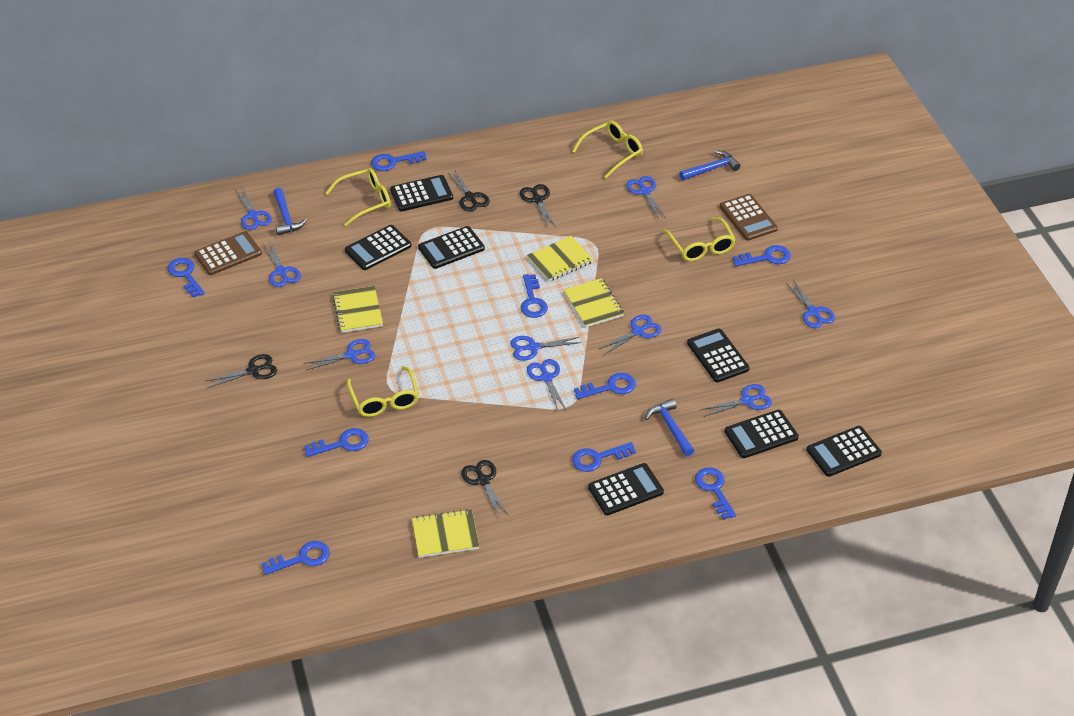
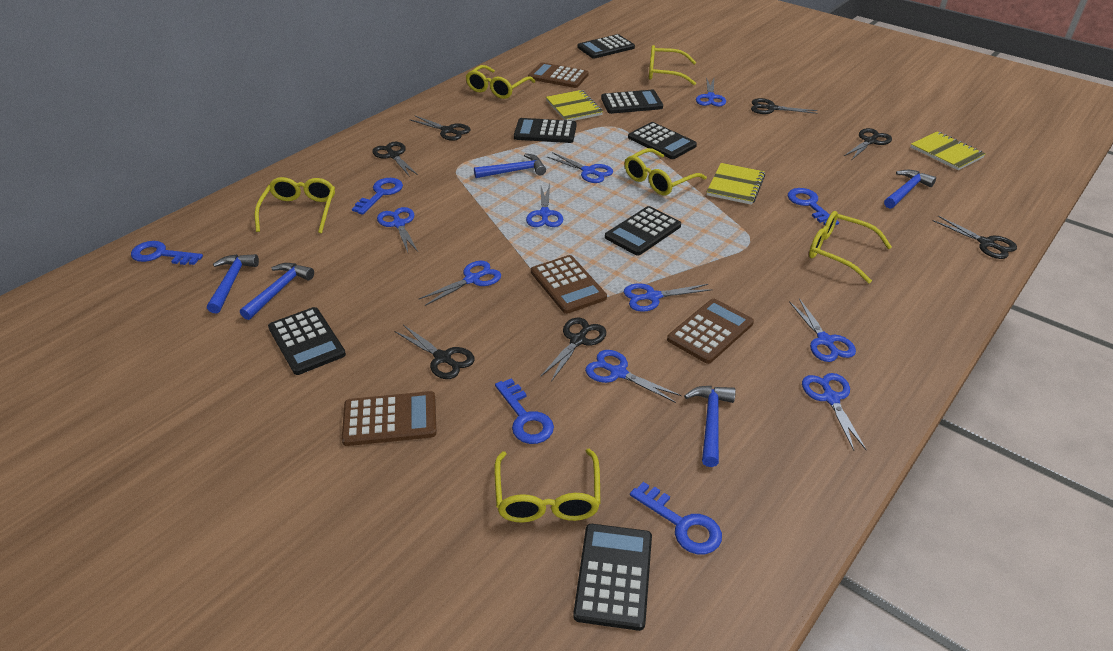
black scissors: 4 -> 7
blue hammer: 3 -> 5
blue key: 9 -> 5
brown calculator: 2 -> 4
yellow glasses: 4 -> 6
yellow notebook: 4 -> 3

